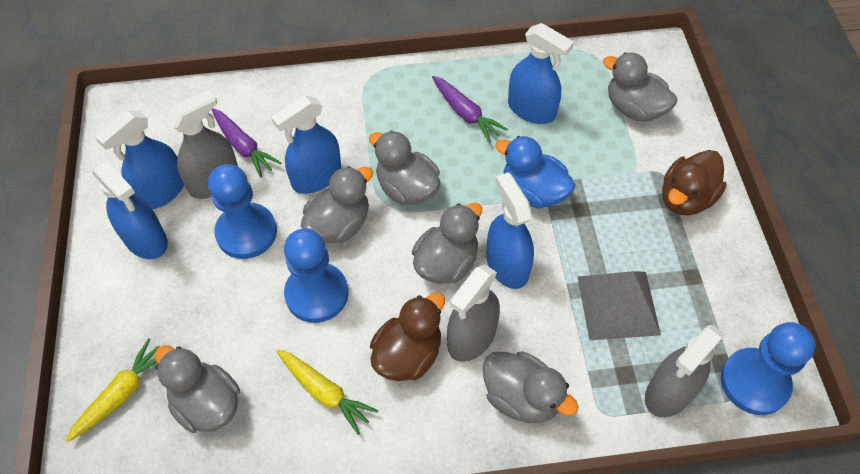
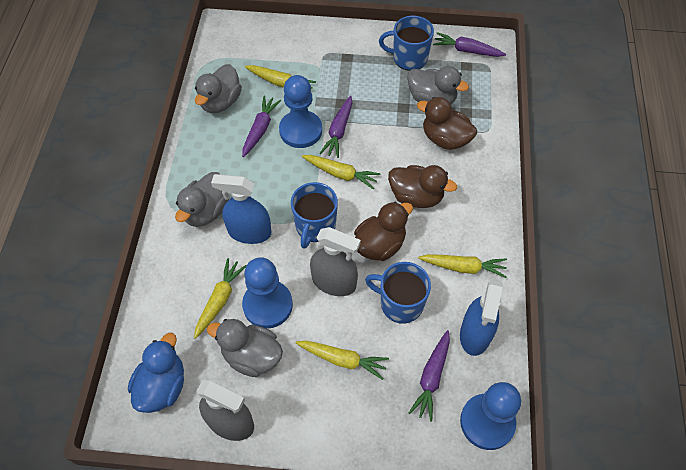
blue mug: 0 -> 3
blue spray bottle: 5 -> 2
brown duck: 2 -> 3
grey duck: 6 -> 4
grey pyramid: 1 -> 0
grey spray bottle: 3 -> 2
purple carrot: 2 -> 4
yellow carrot: 2 -> 5

